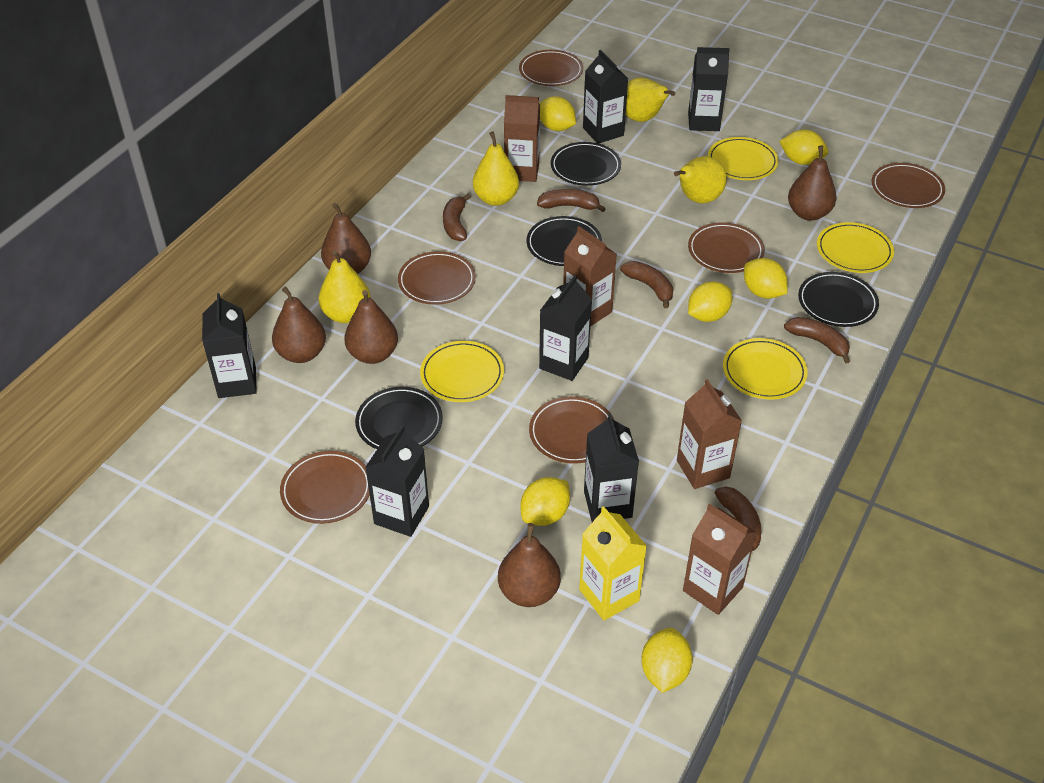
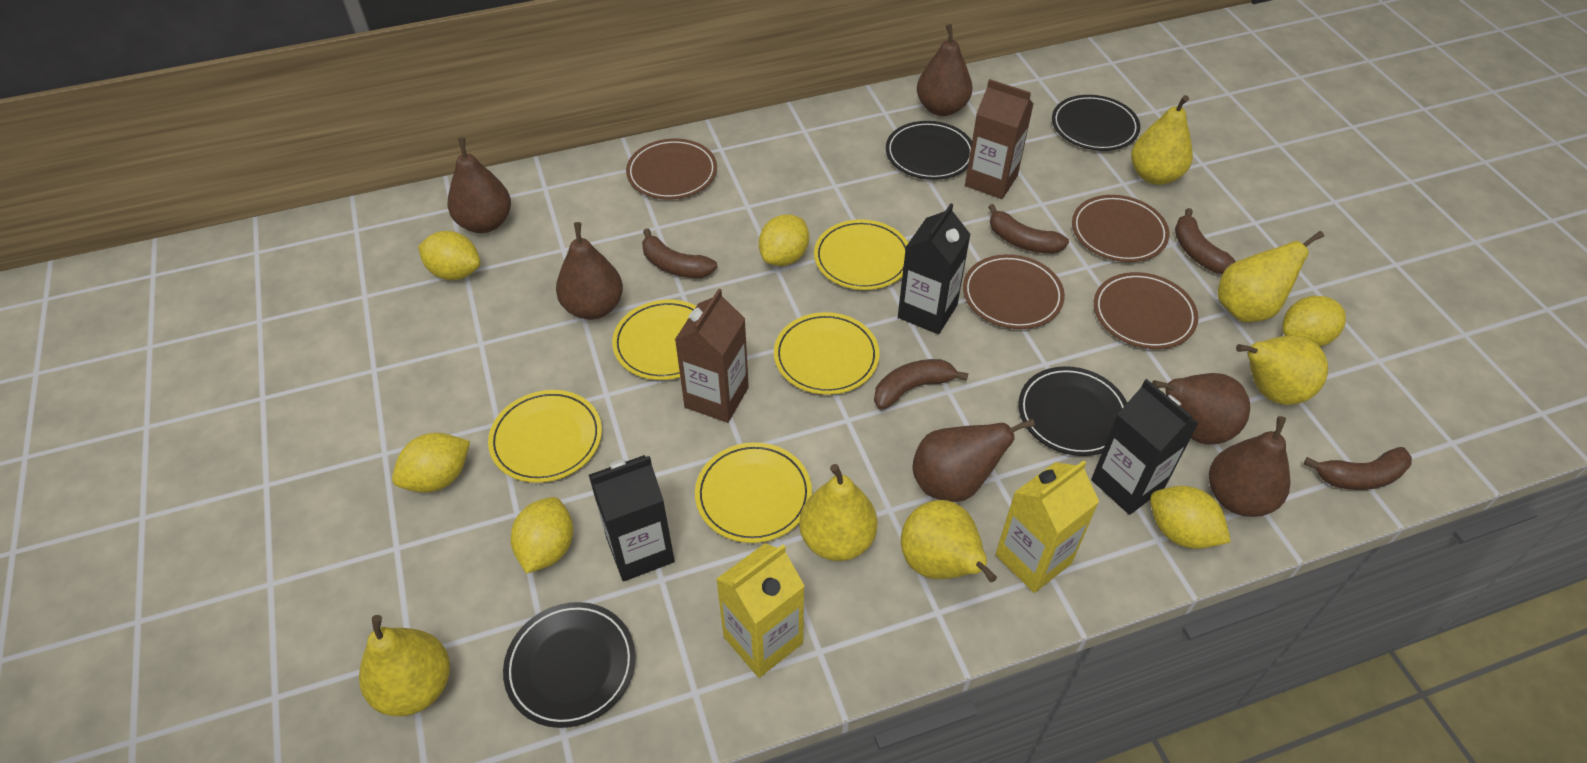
black carton: 6 -> 3
brown carton: 4 -> 2
brown pear: 5 -> 6
brown plate: 6 -> 4
yellow carton: 1 -> 2
yellow pear: 4 -> 6
yellow plate: 4 -> 5

